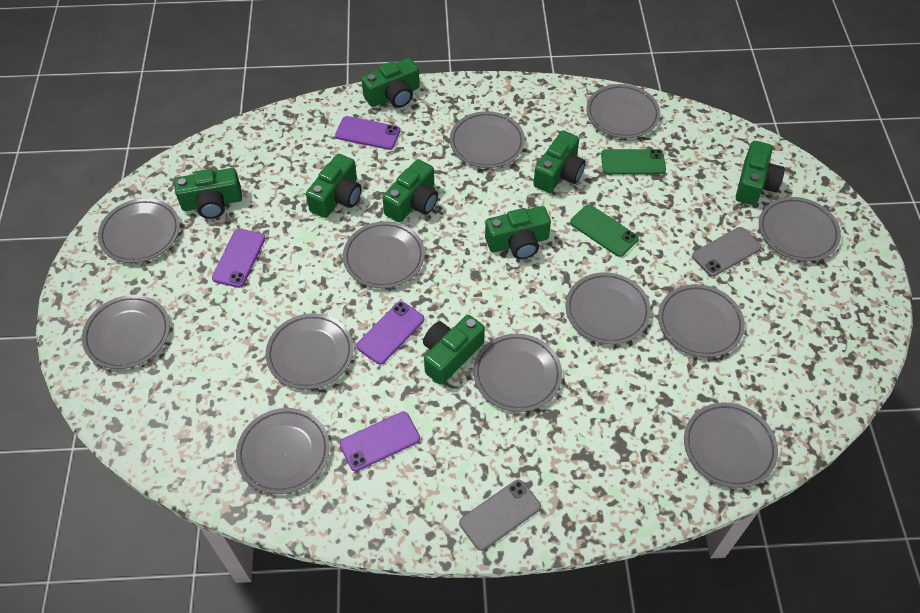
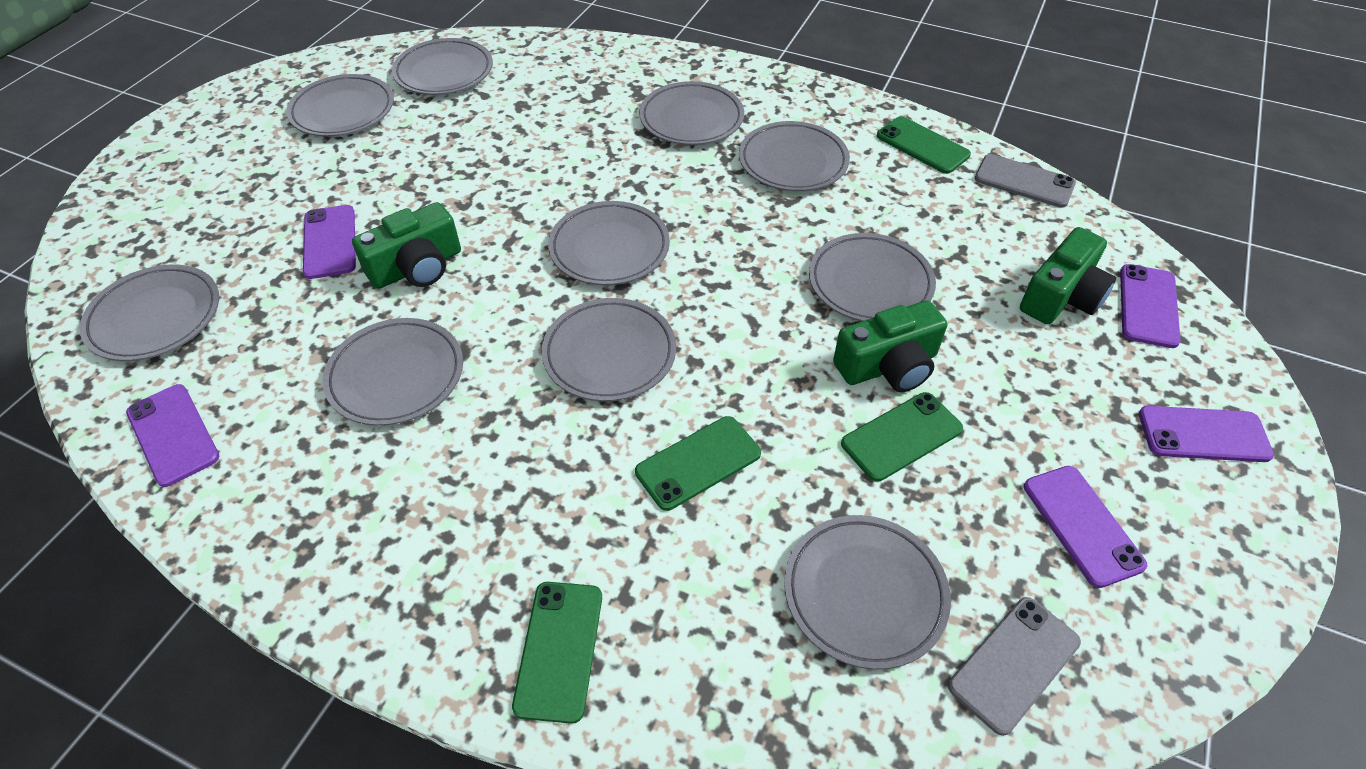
green camera: 8 -> 3
green phone: 2 -> 4
grey plate: 12 -> 10
purple phone: 4 -> 5

